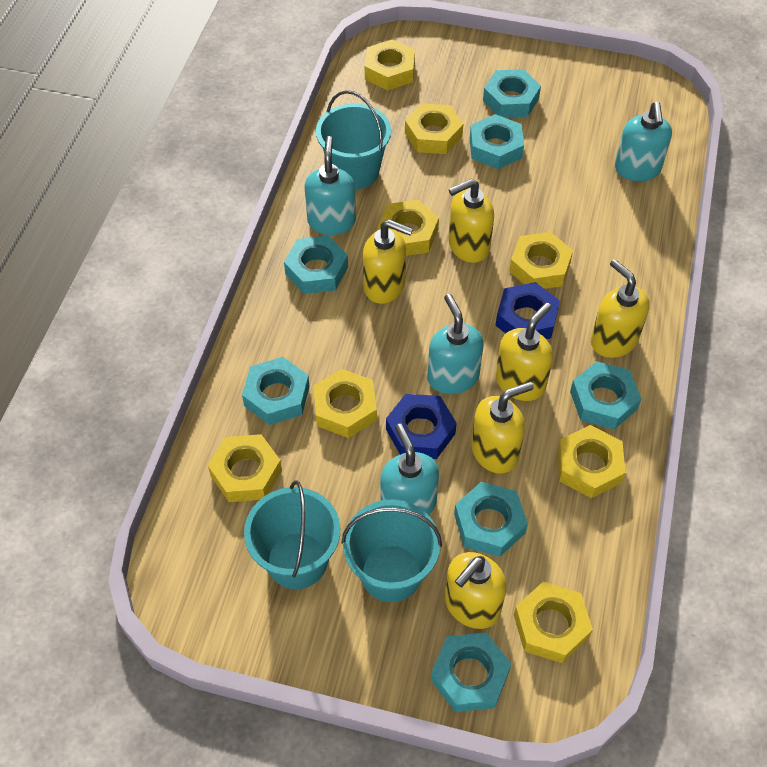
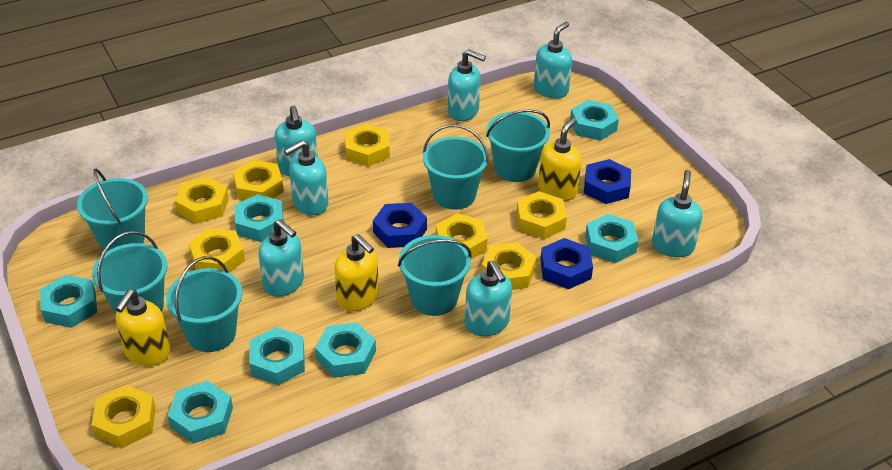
blue nut: 2 -> 3
turquoise bucket: 3 -> 6
turquoise soap dispenser: 4 -> 7
yellow soap dispenser: 6 -> 3

